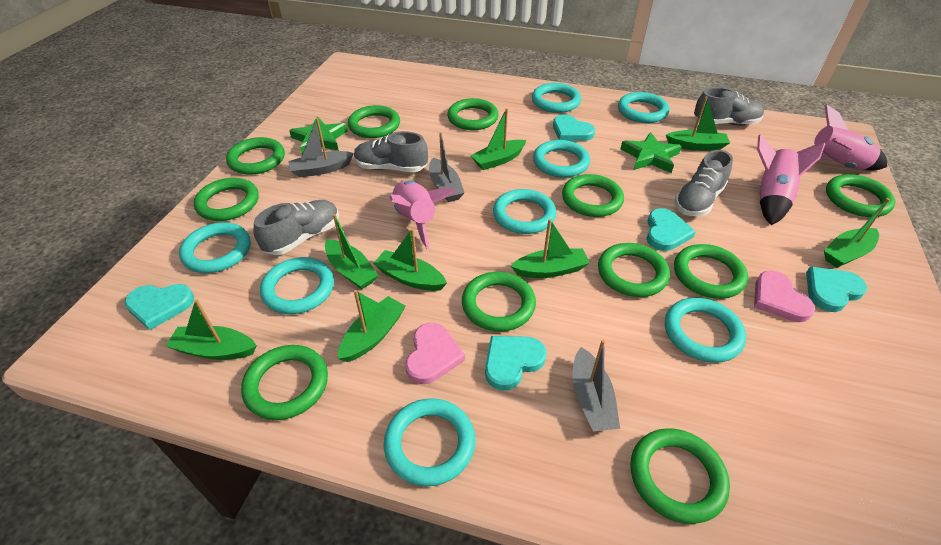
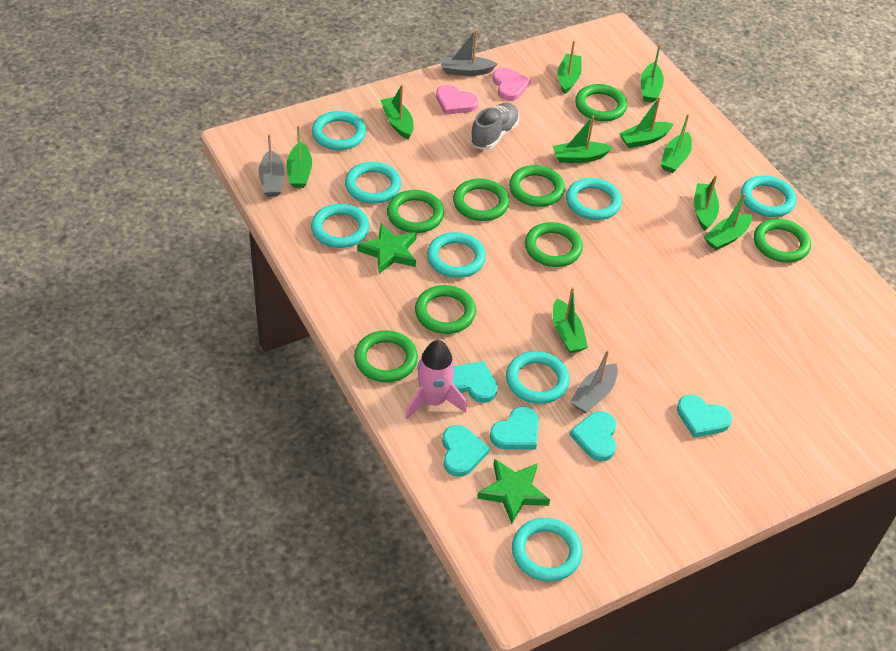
green boat: 8 -> 10
green ring: 11 -> 8
grey shoe: 4 -> 1
pink rocket: 3 -> 1

